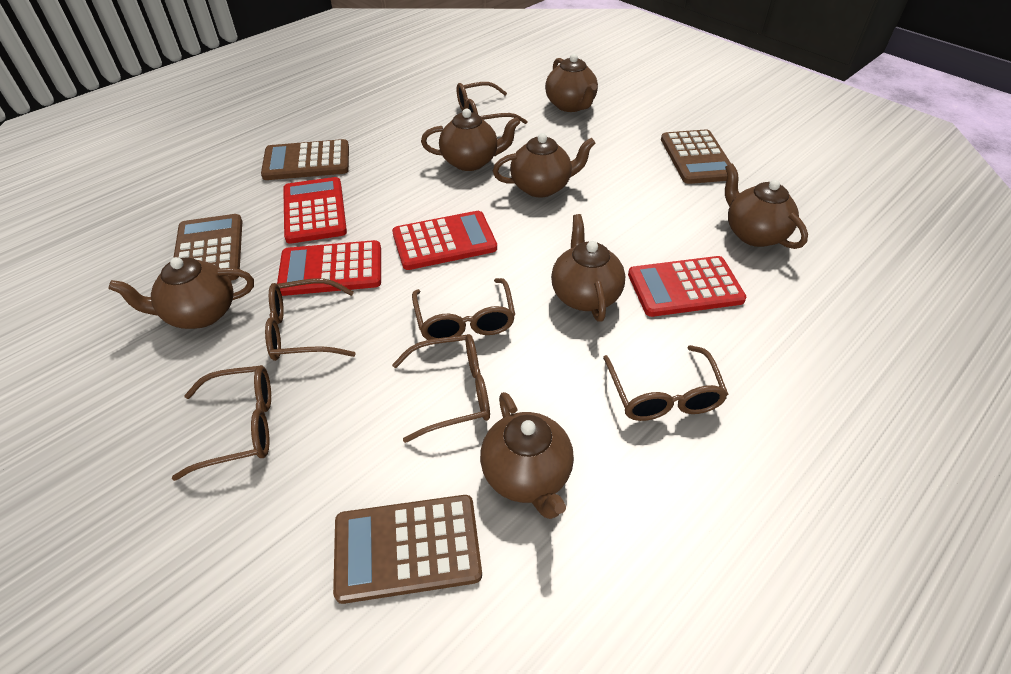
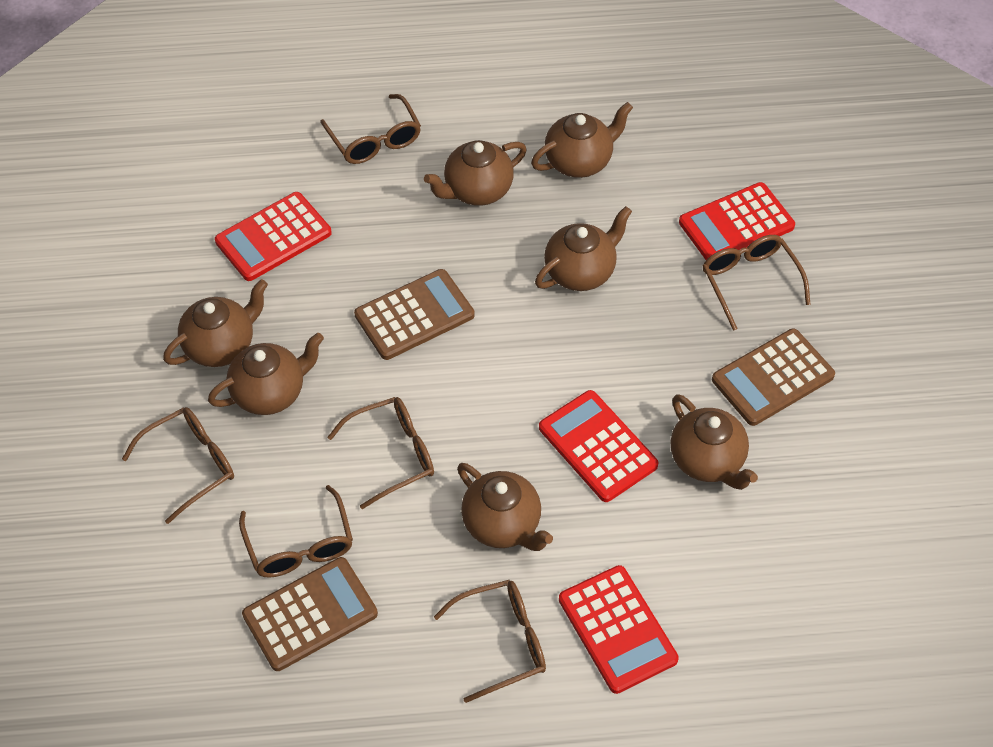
brown calculator: 4 -> 3

